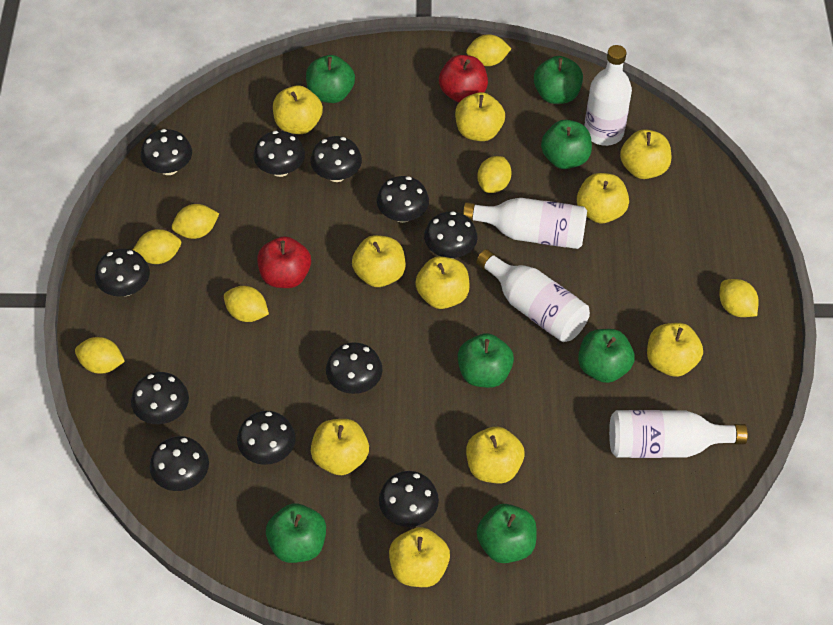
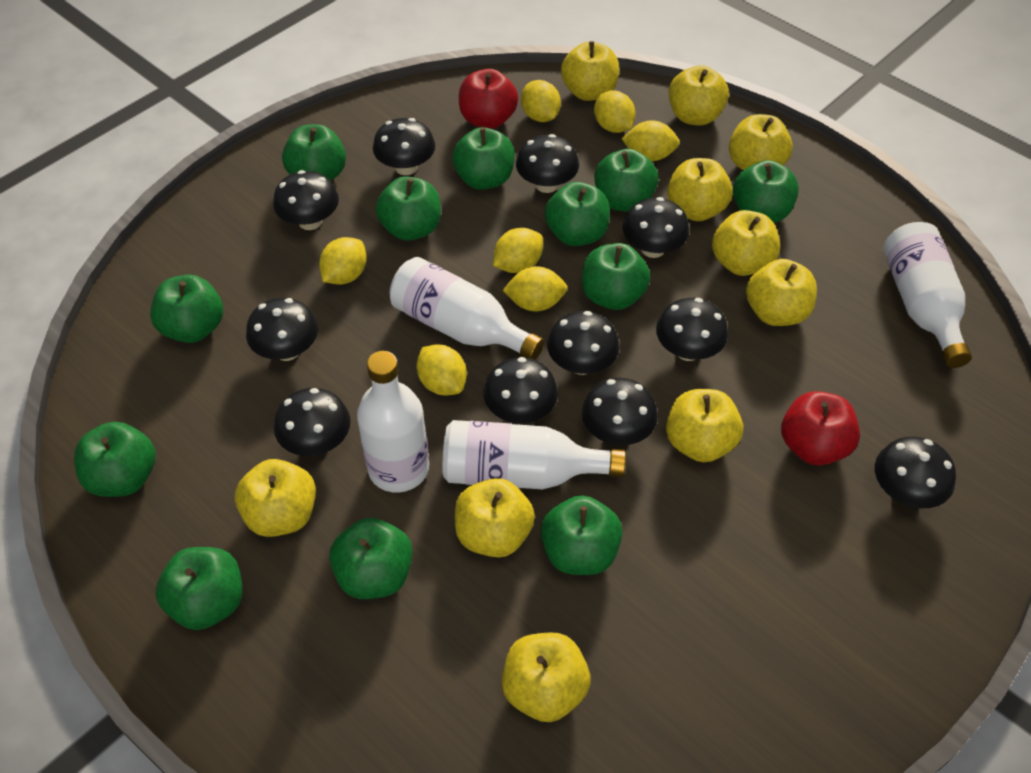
green apple: 7 -> 12

